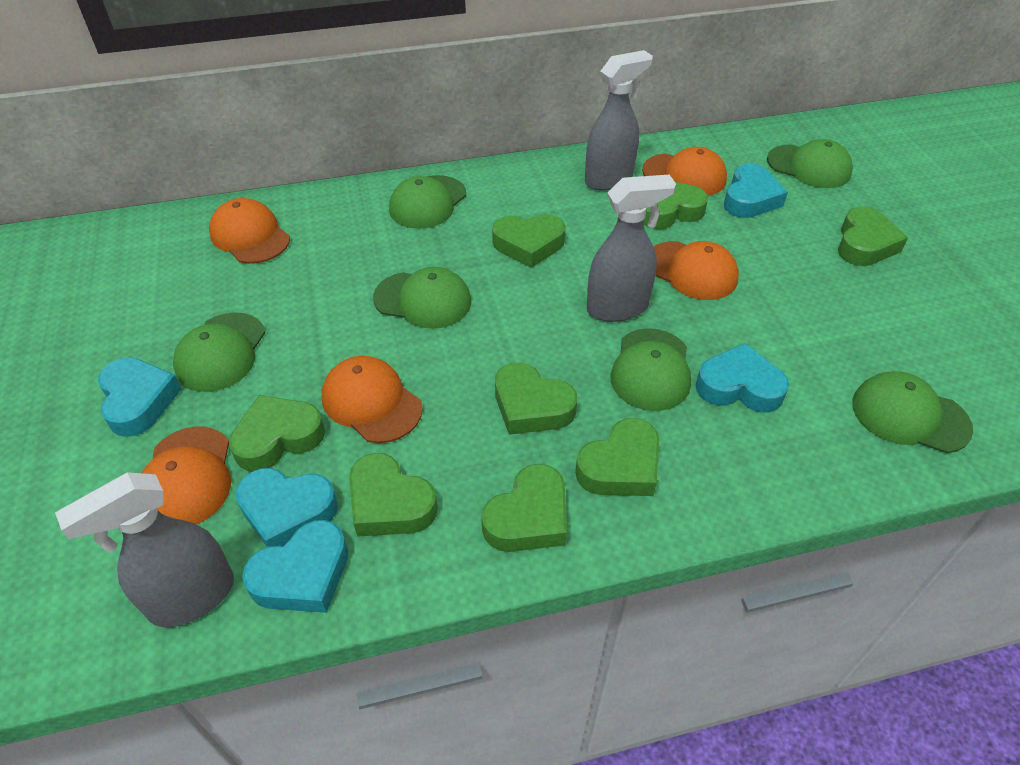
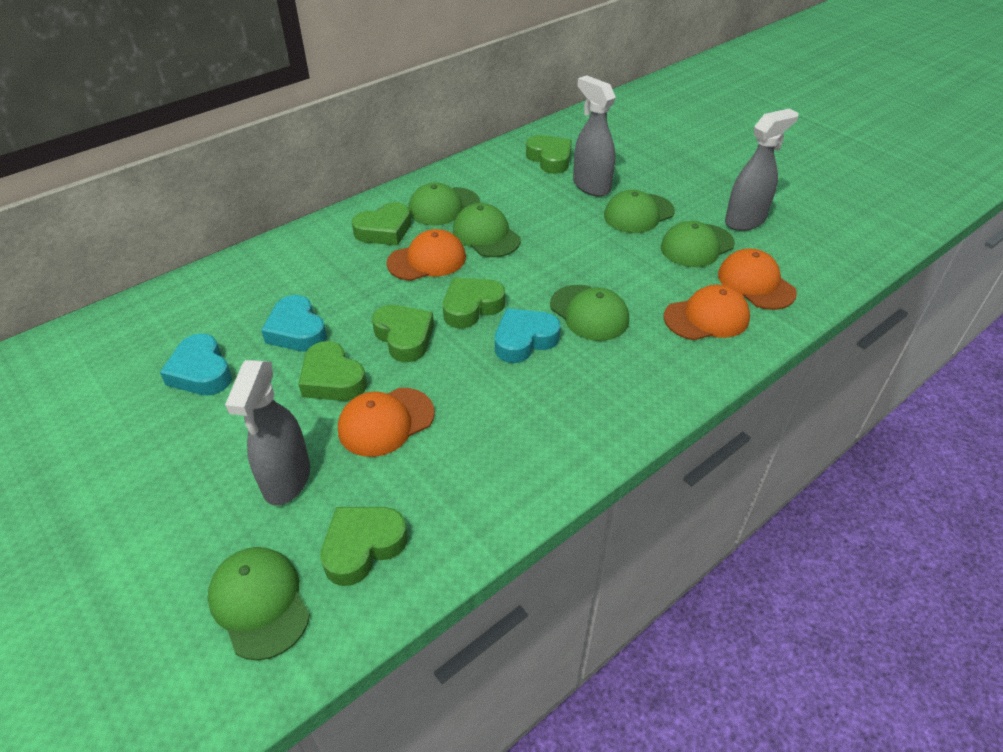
green heart: 8 -> 6
orange cap: 5 -> 4
turquoise heart: 5 -> 3

